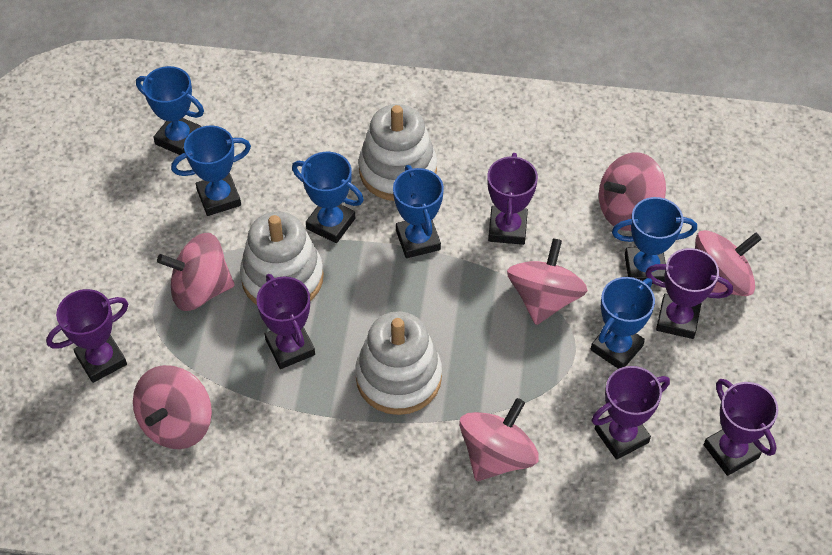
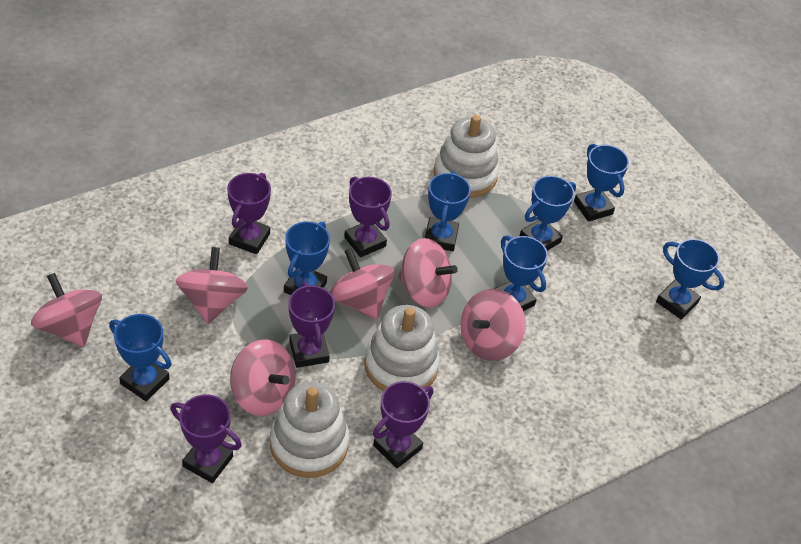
blue trophy: 6 -> 7
purple trophy: 6 -> 5

